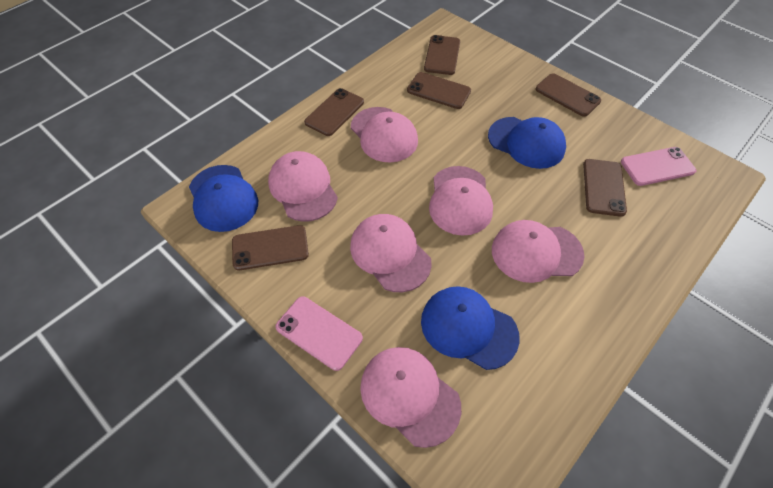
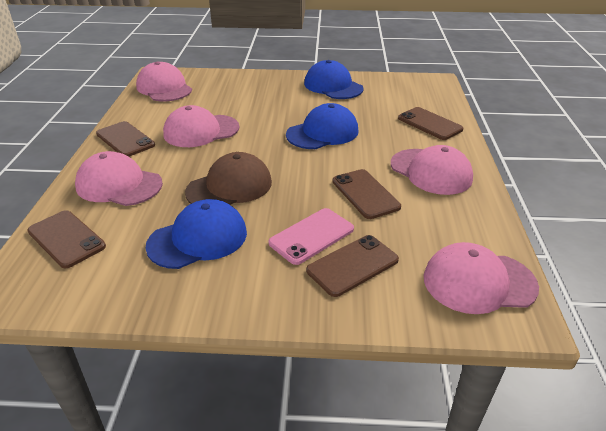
brown cap: 0 -> 1
brown phone: 6 -> 5
pink cap: 6 -> 5
pink phone: 2 -> 1

